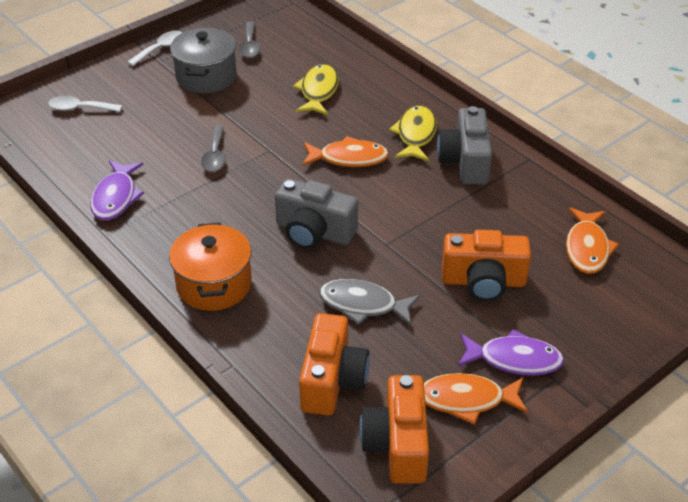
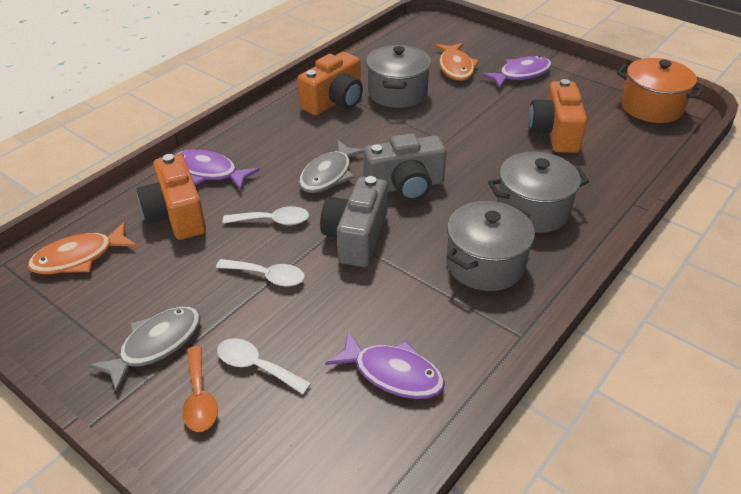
grey fish: 1 -> 2
grey pot: 1 -> 3
grey spoon: 2 -> 0
orange fish: 3 -> 2
orange spoon: 0 -> 1
purple fish: 2 -> 3
white spoon: 2 -> 3
yellow fish: 2 -> 0

